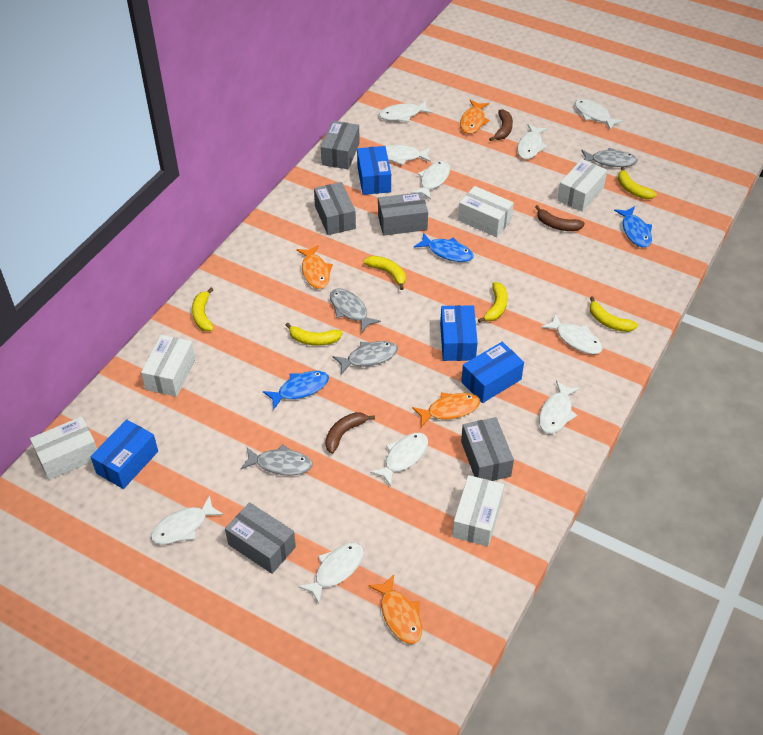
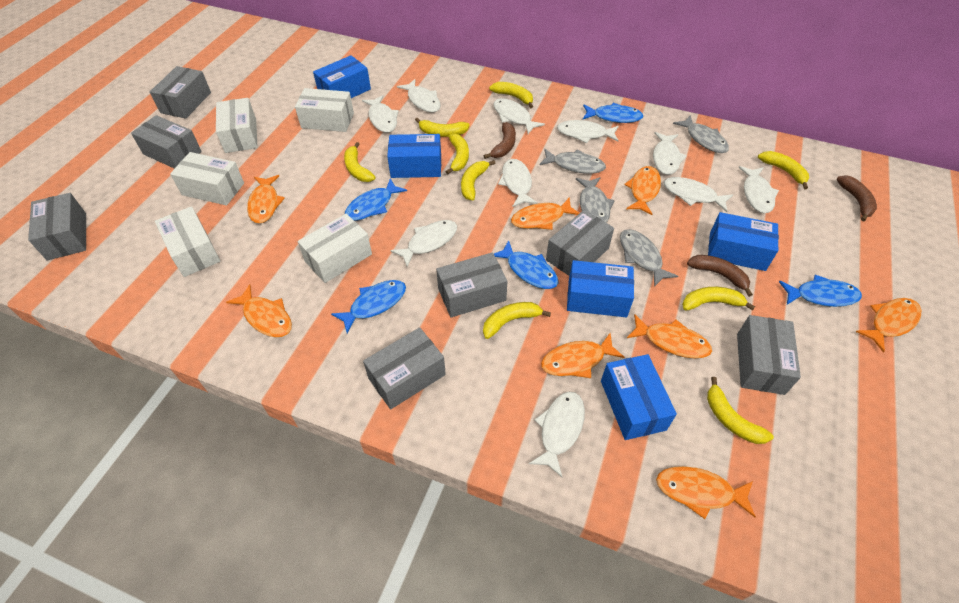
blue box: 4 -> 5
blue fish: 3 -> 5
grey box: 5 -> 7
orange fish: 4 -> 8
yellow banana: 6 -> 9

